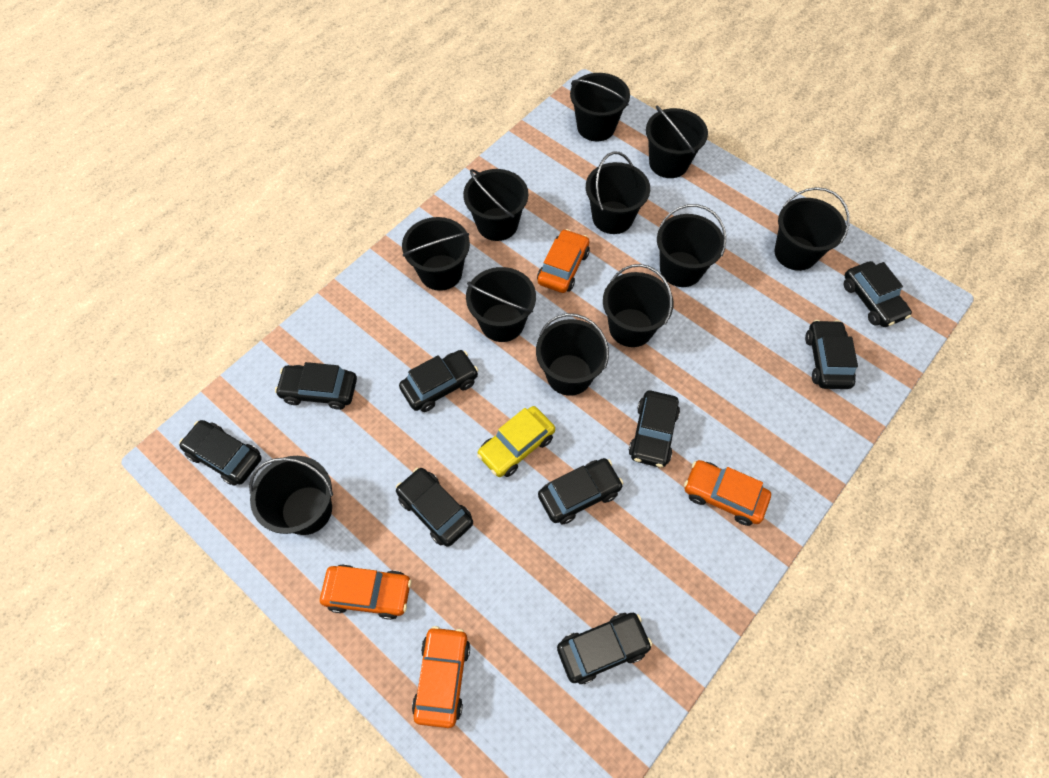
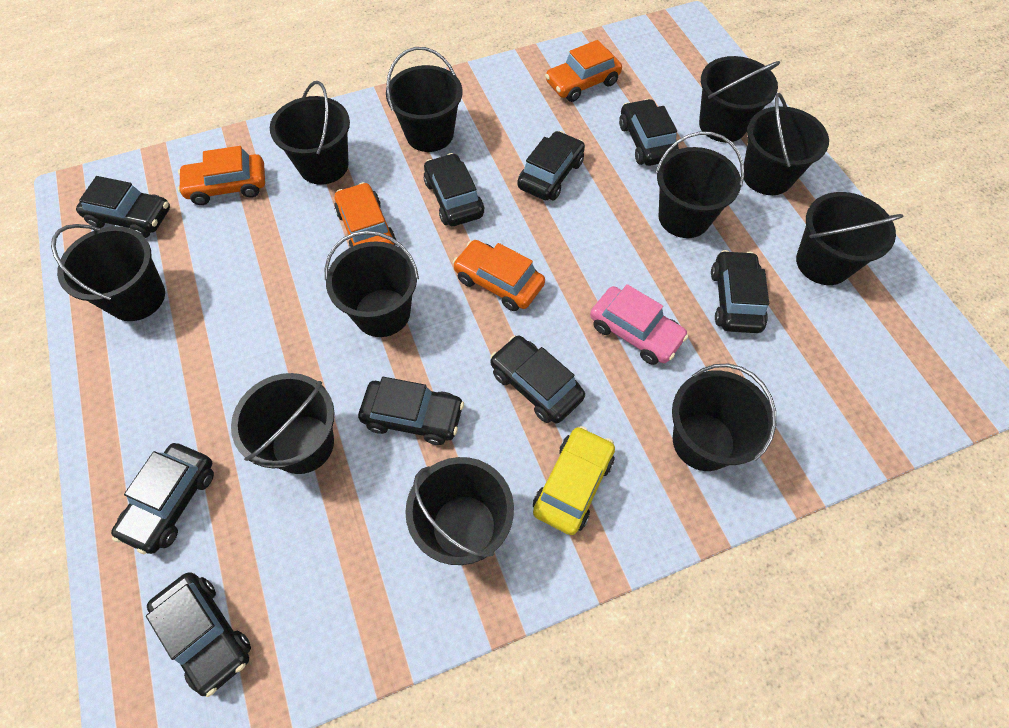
pink car: 0 -> 1

